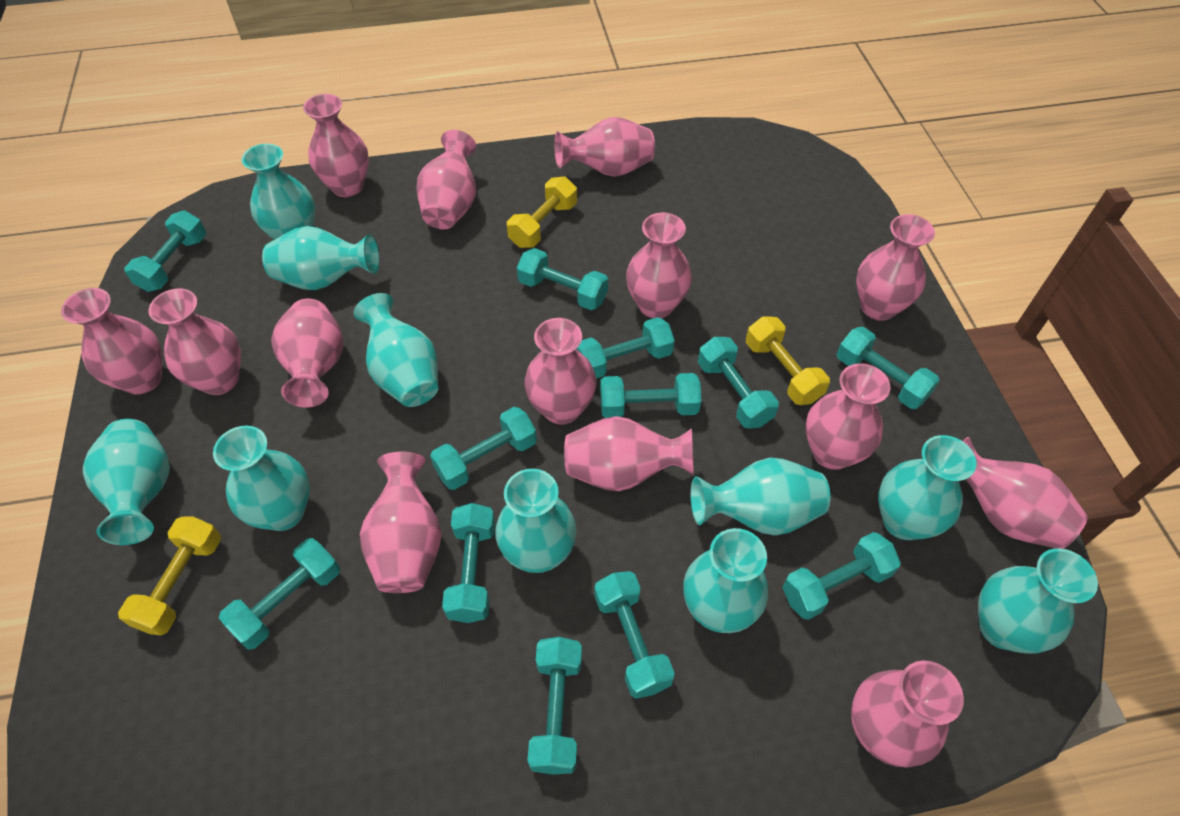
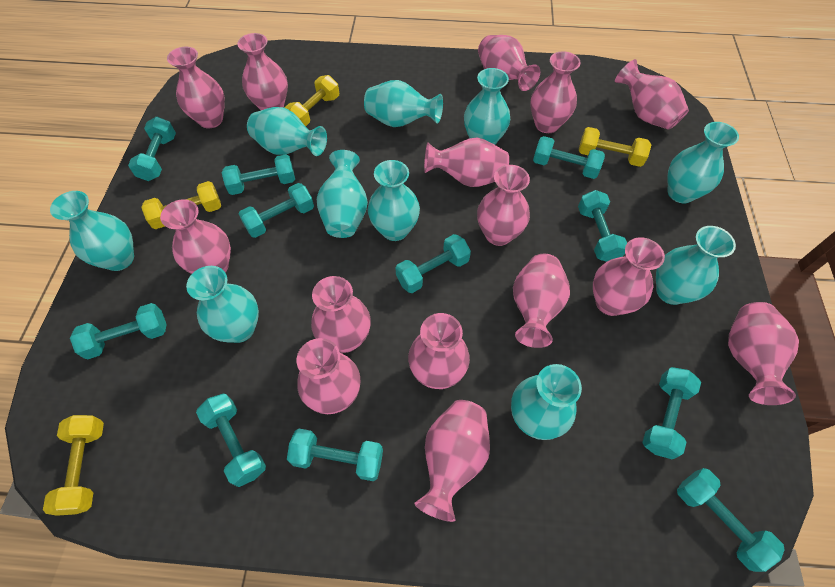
pink vase: 14 -> 15
turquoise dumbbell: 12 -> 11
yellow dumbbell: 3 -> 4

